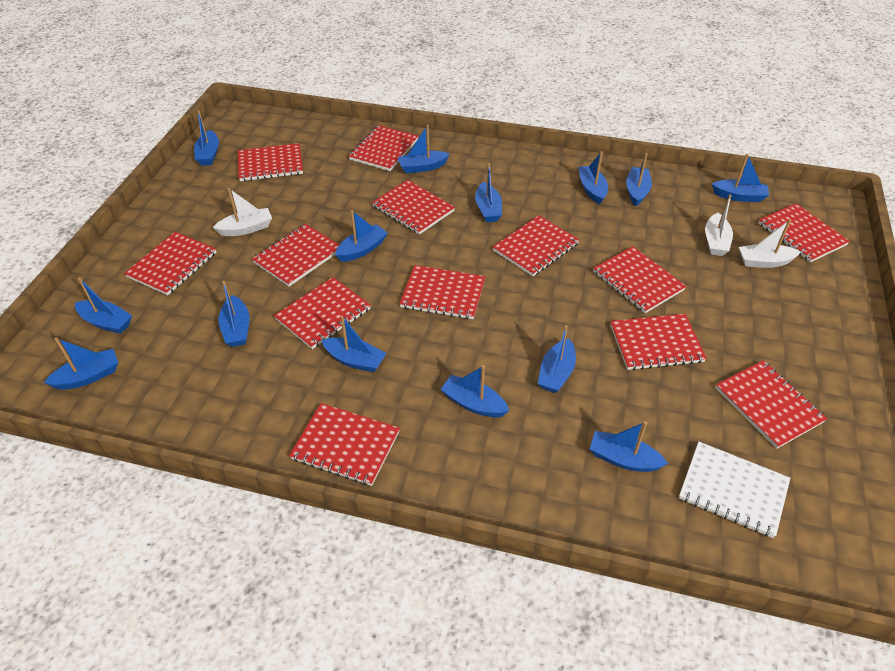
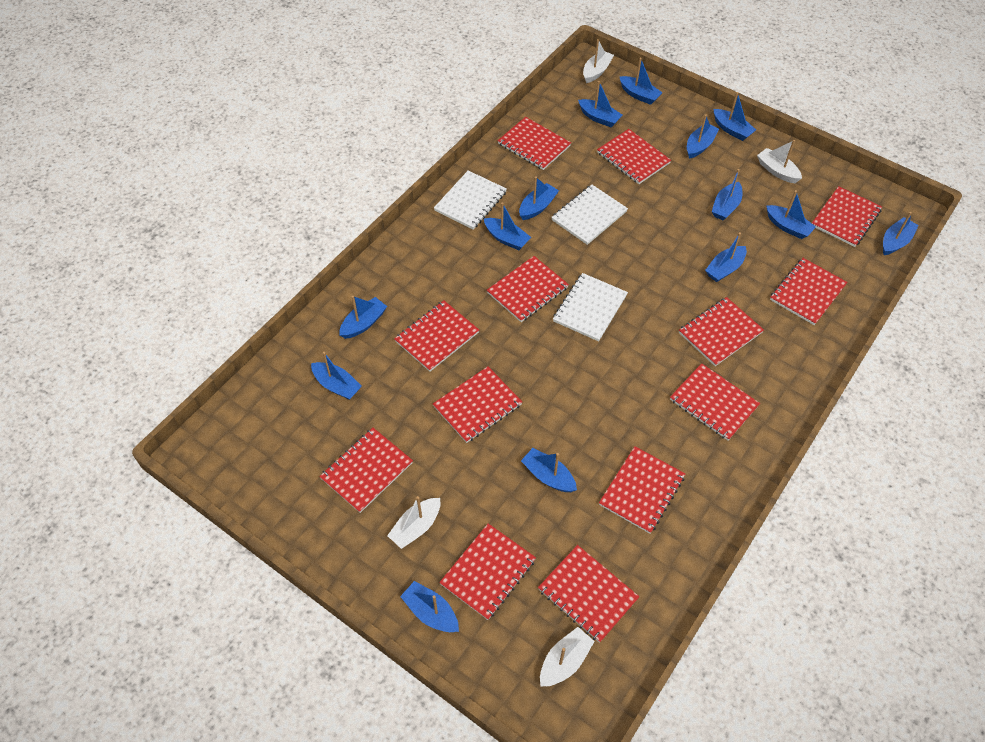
white boat: 3 -> 4
white notebook: 1 -> 3

